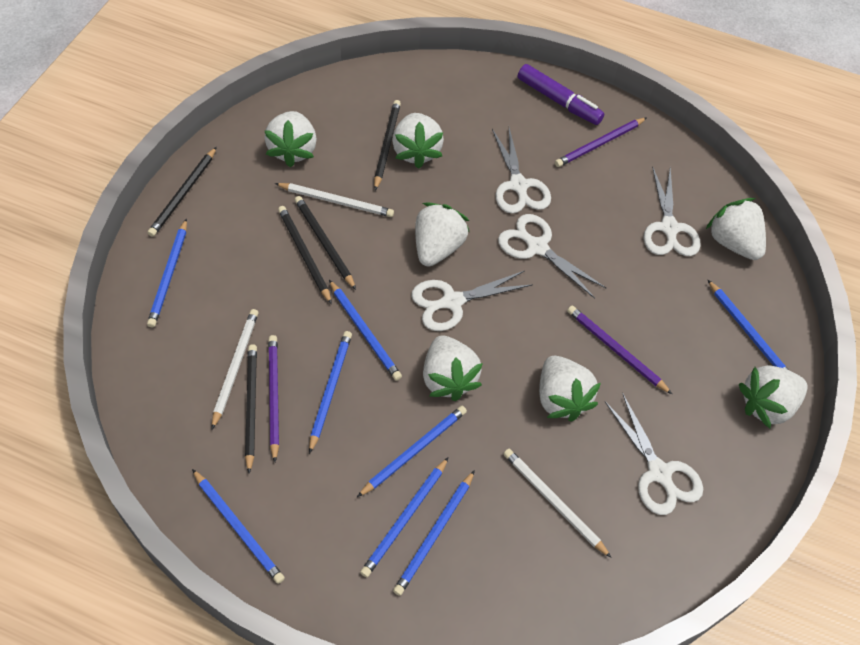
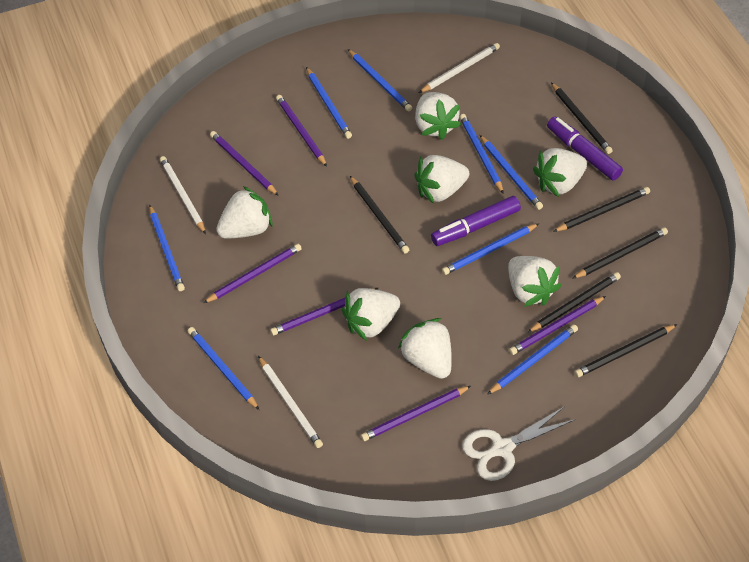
black pencil: 5 -> 6
purple marker: 1 -> 2
purple pencil: 3 -> 6
white scissors: 5 -> 1

